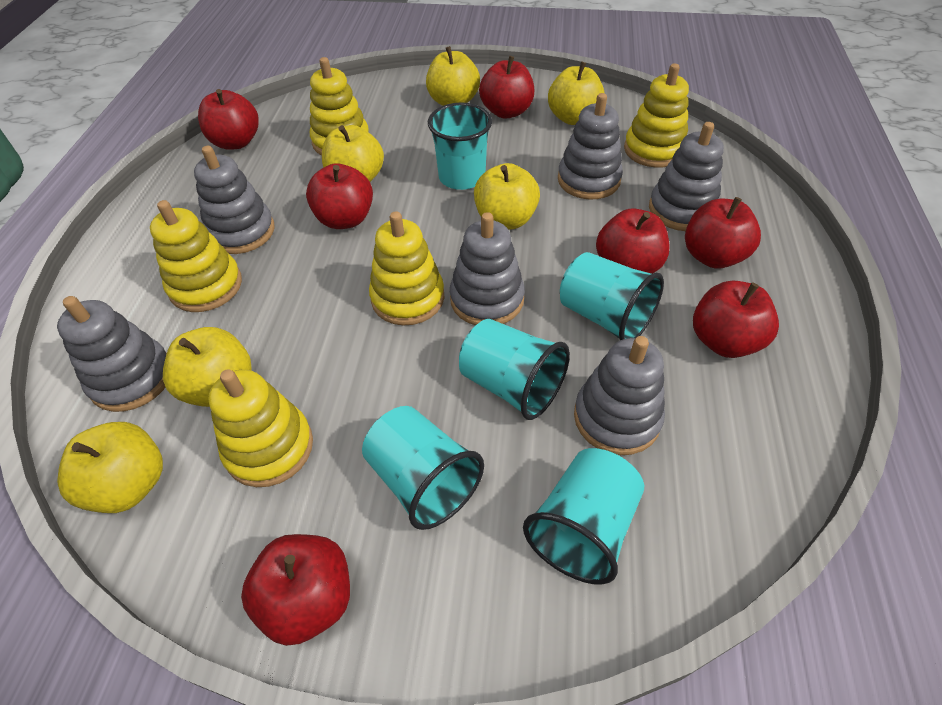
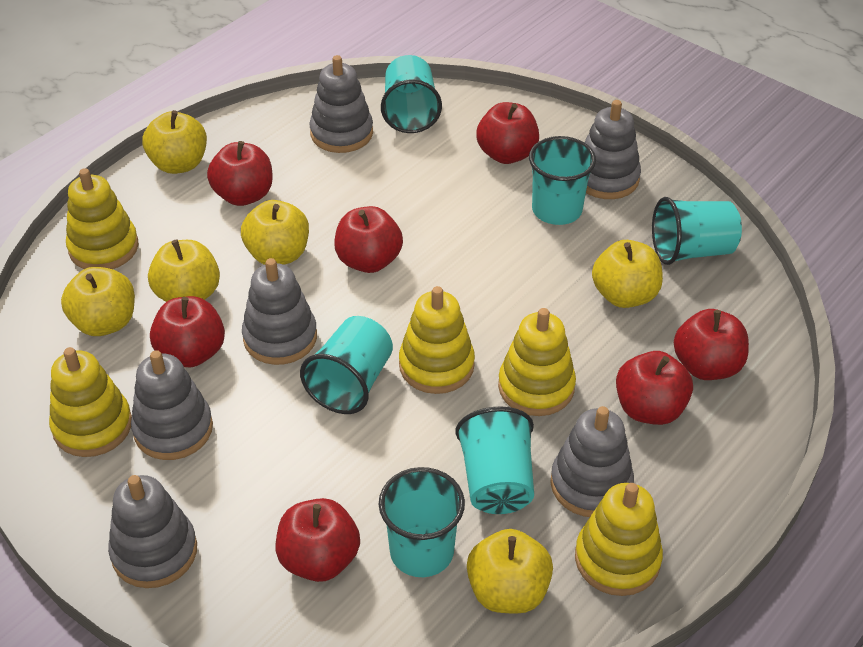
turquoise cup: 5 -> 6

